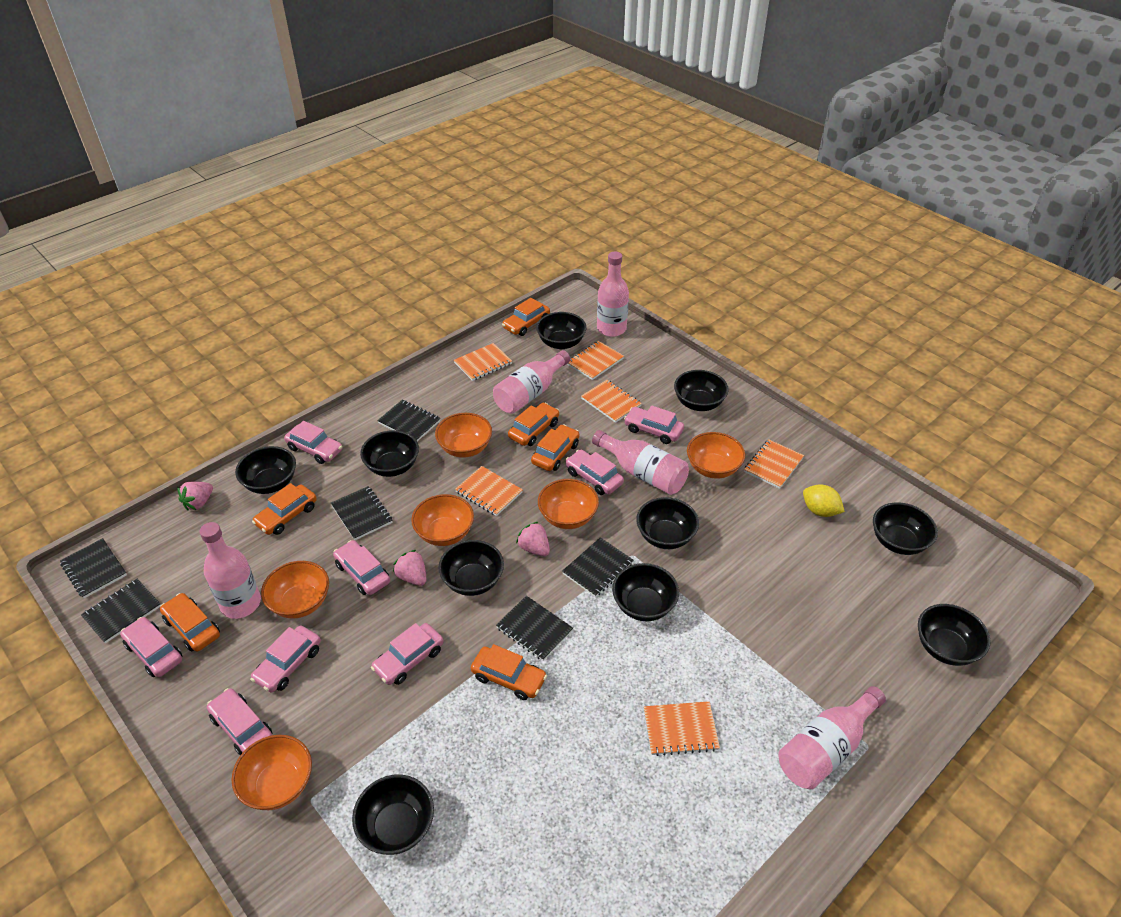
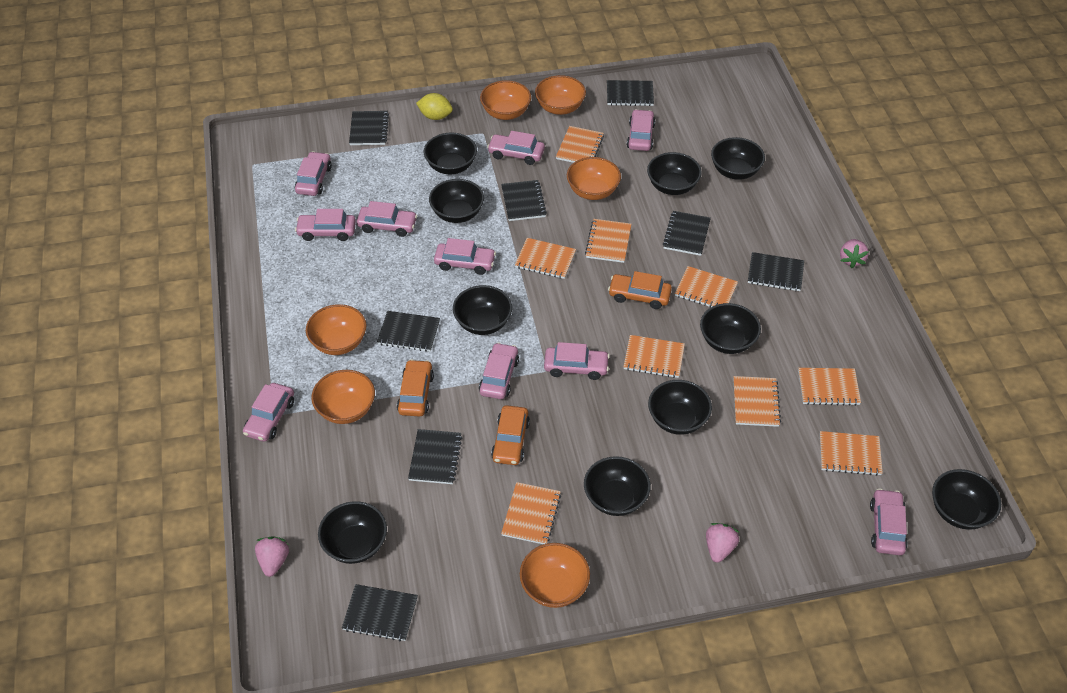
black notebook: 6 -> 8
orange car: 6 -> 3
orange notebook: 6 -> 9
pink bottle: 5 -> 0
pink car: 8 -> 10

